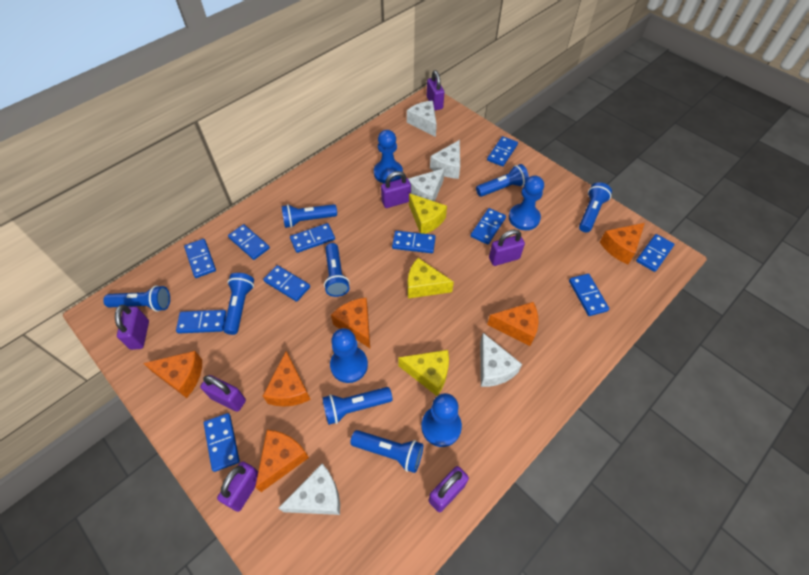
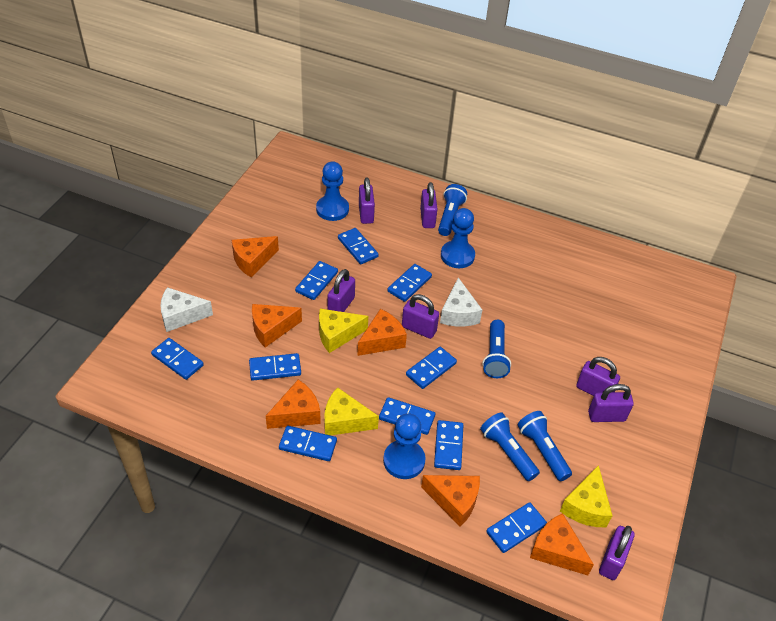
blue domino: 11 -> 10
blue flashlight: 8 -> 4
blue pawn: 4 -> 3
white cheese: 5 -> 2

